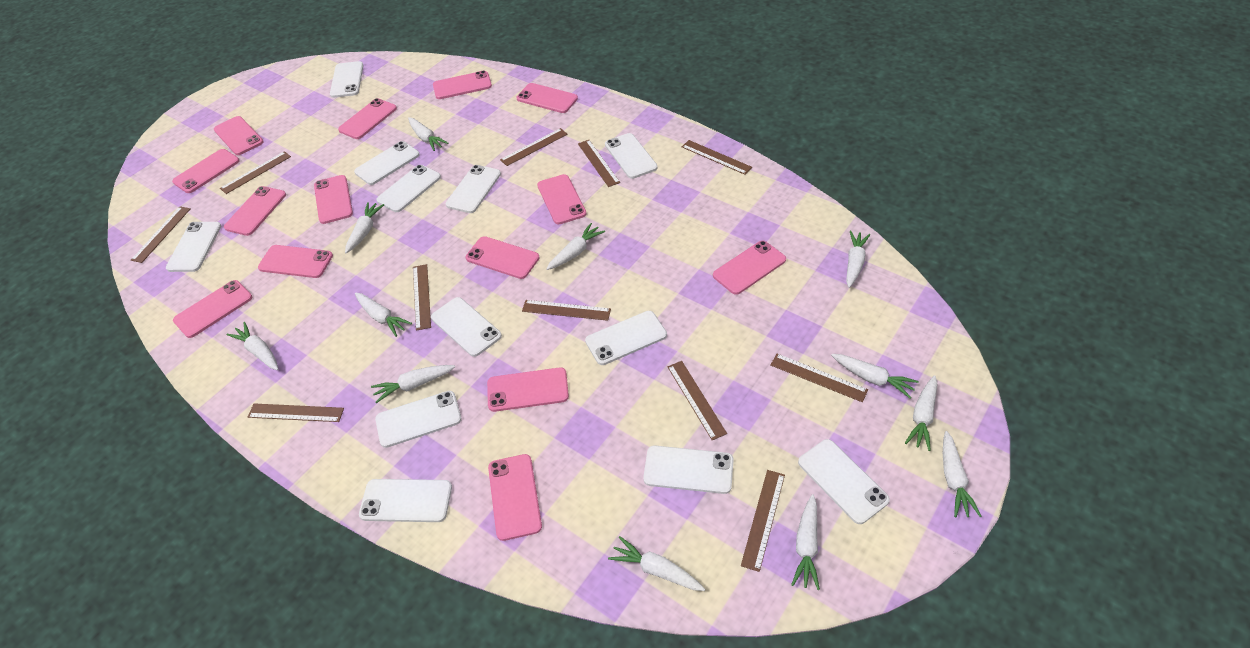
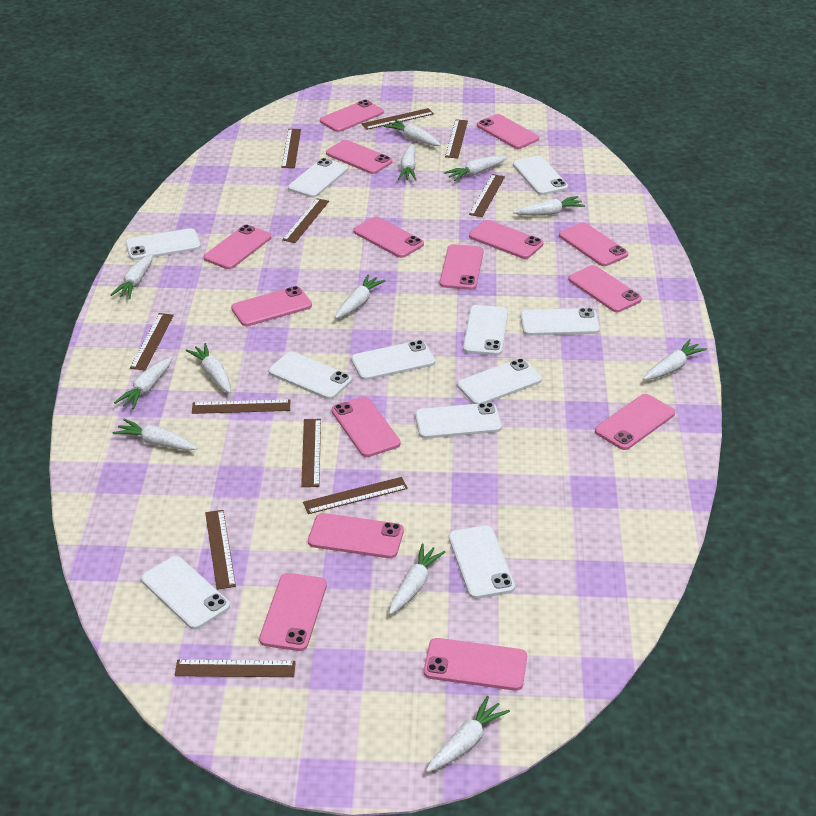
pink phone: 14 -> 15
white phone: 12 -> 11

